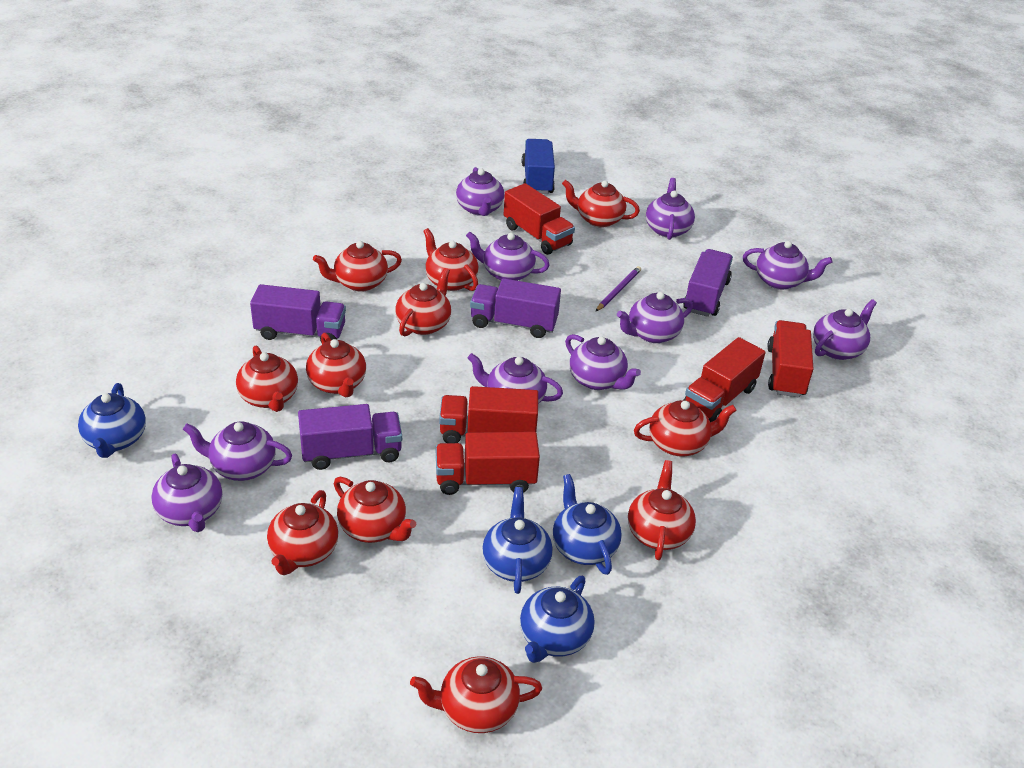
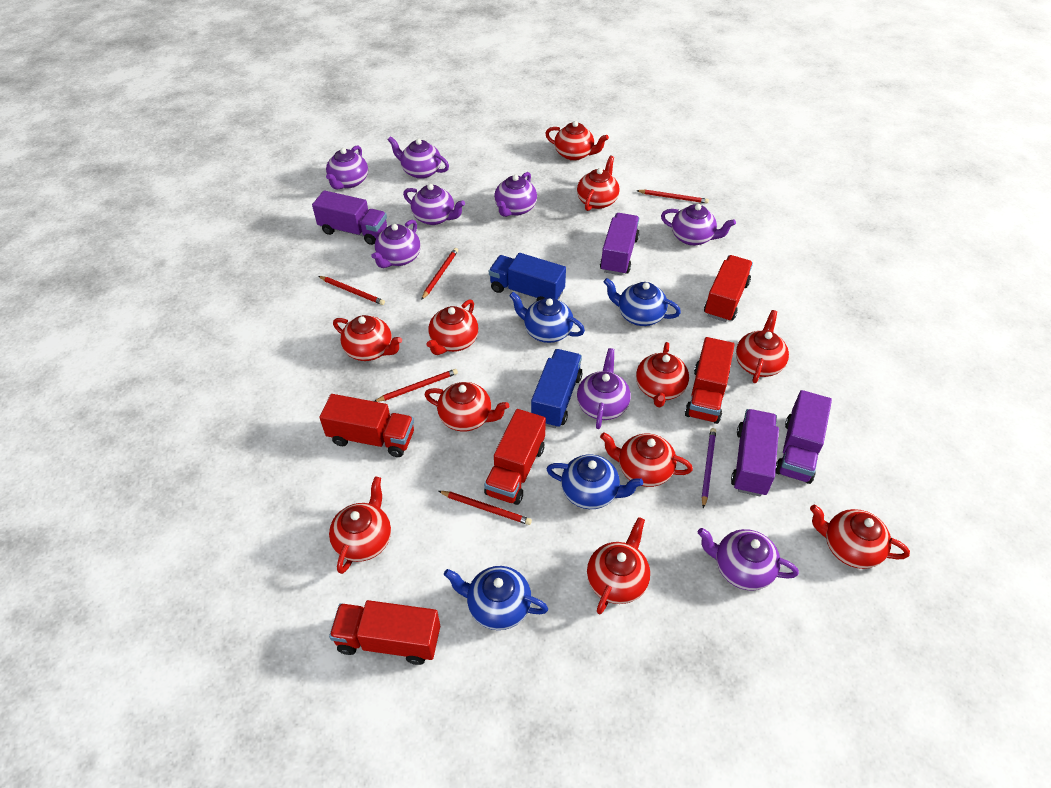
blue truck: 1 -> 2
purple teapot: 10 -> 8
red pencil: 0 -> 5

